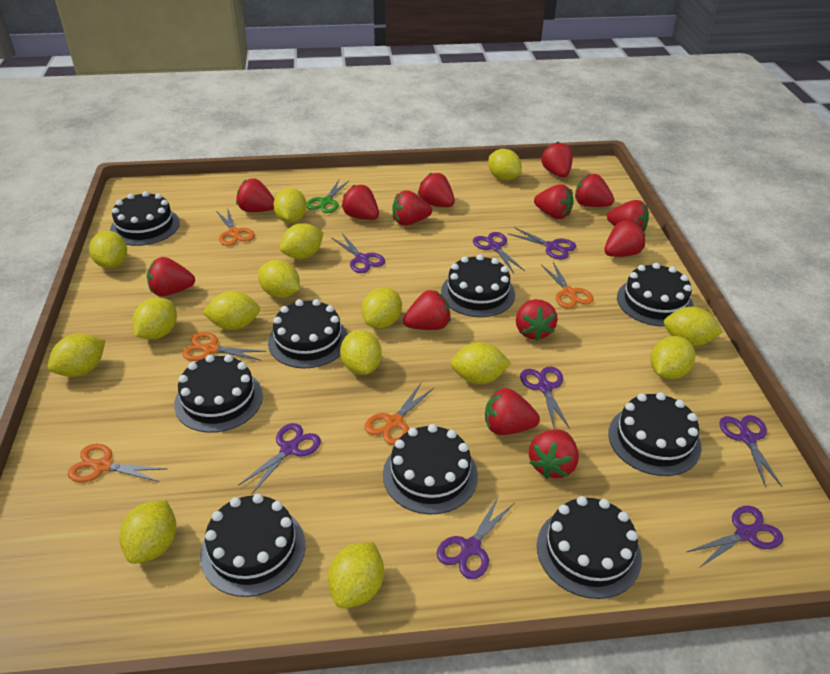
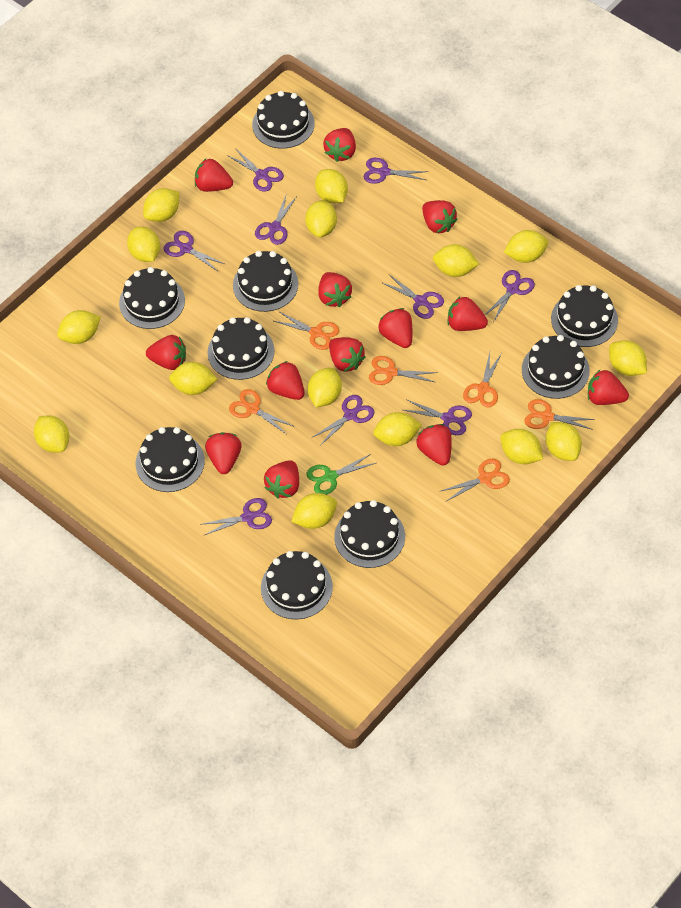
orange scissors: 5 -> 6
purple scissors: 8 -> 9
red strawberry: 14 -> 13

